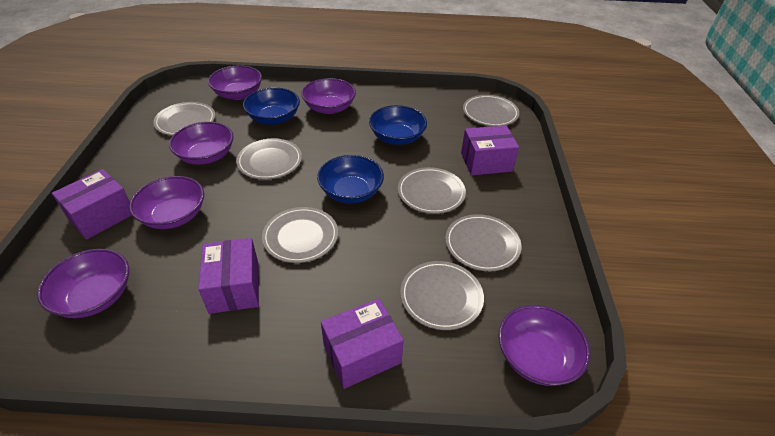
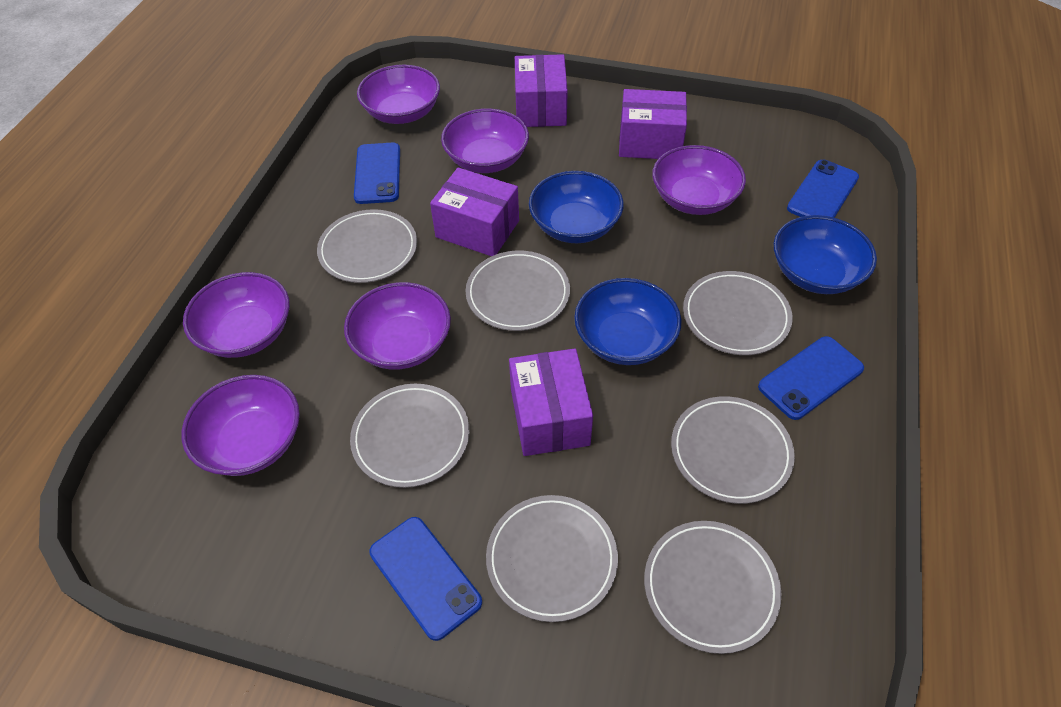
blue phone: 0 -> 4

